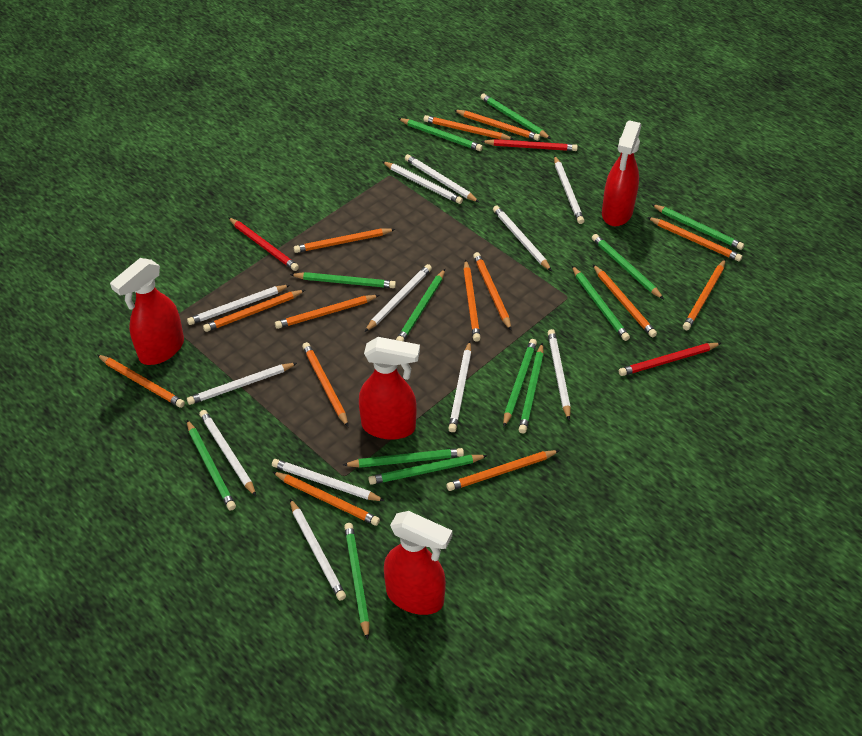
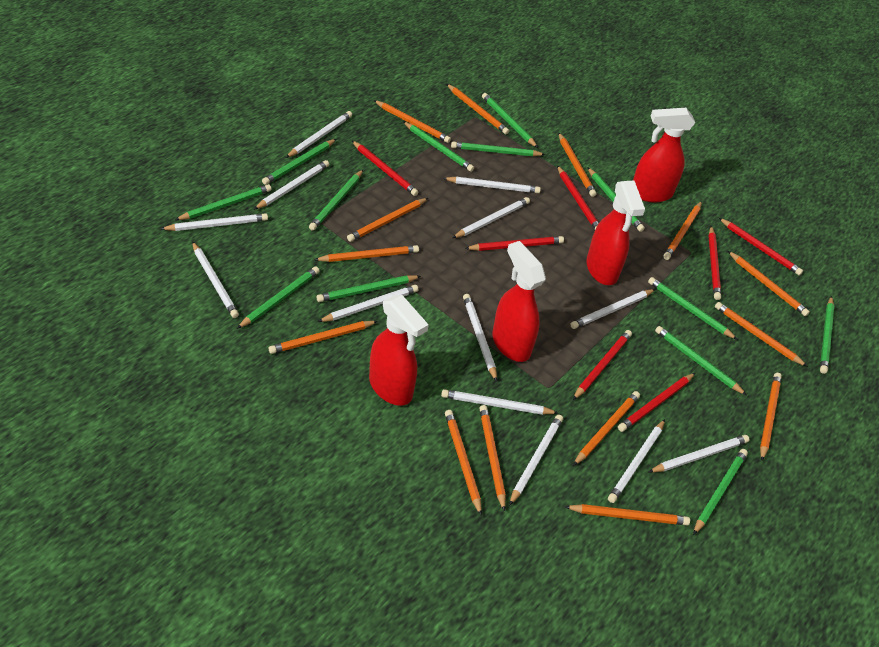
red pencil: 3 -> 7
white pencil: 12 -> 13

